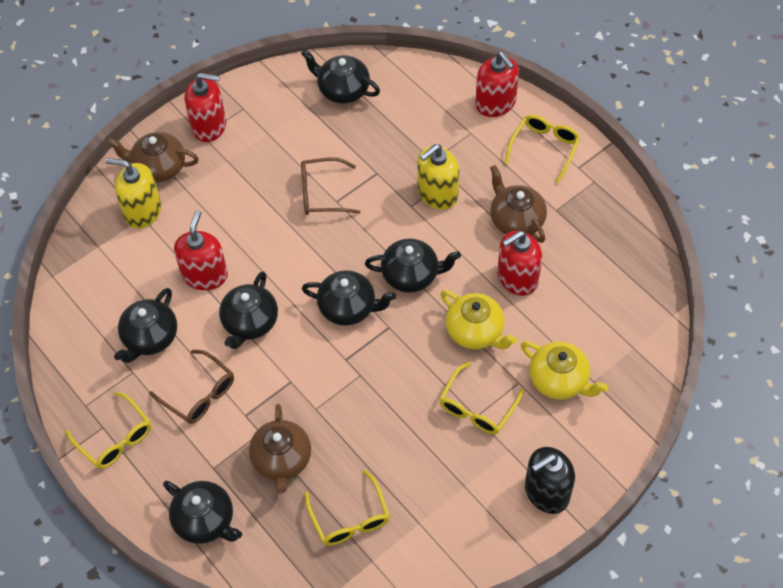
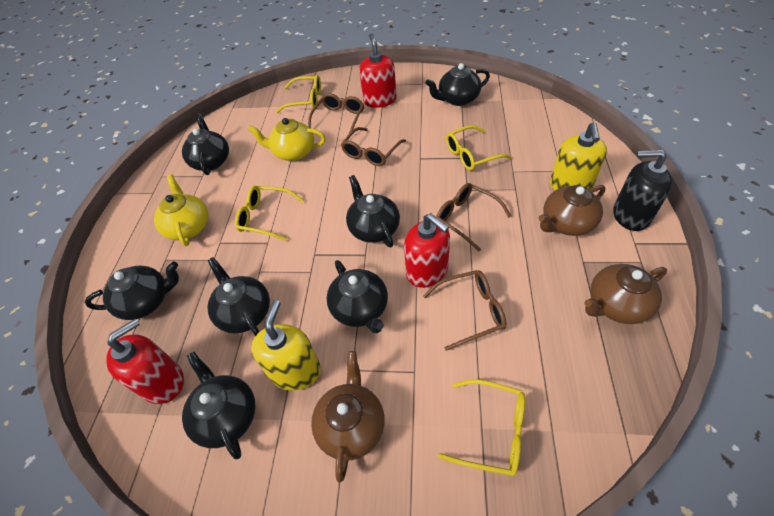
black teapot: 6 -> 7
brown glasses: 2 -> 4
red soap dispenser: 4 -> 3

